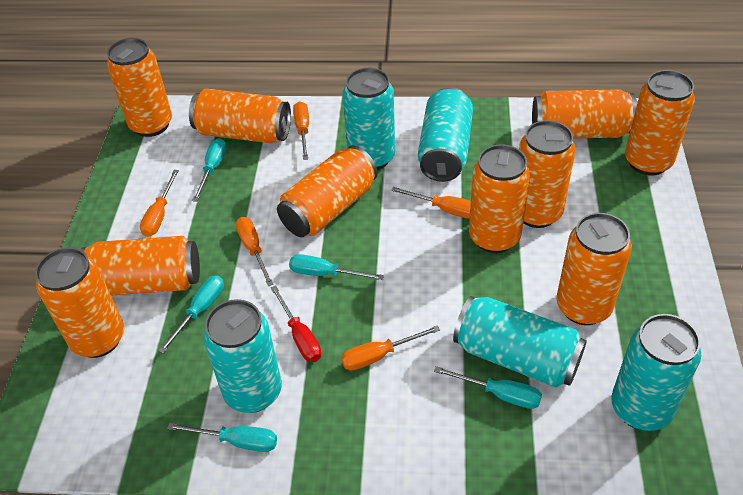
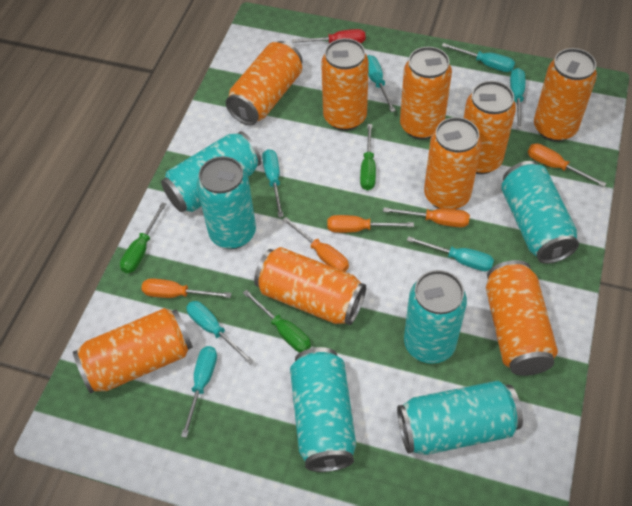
green screwdriver: 0 -> 3
orange can: 10 -> 9
turquoise can: 5 -> 6
turquoise screwdriver: 5 -> 7

